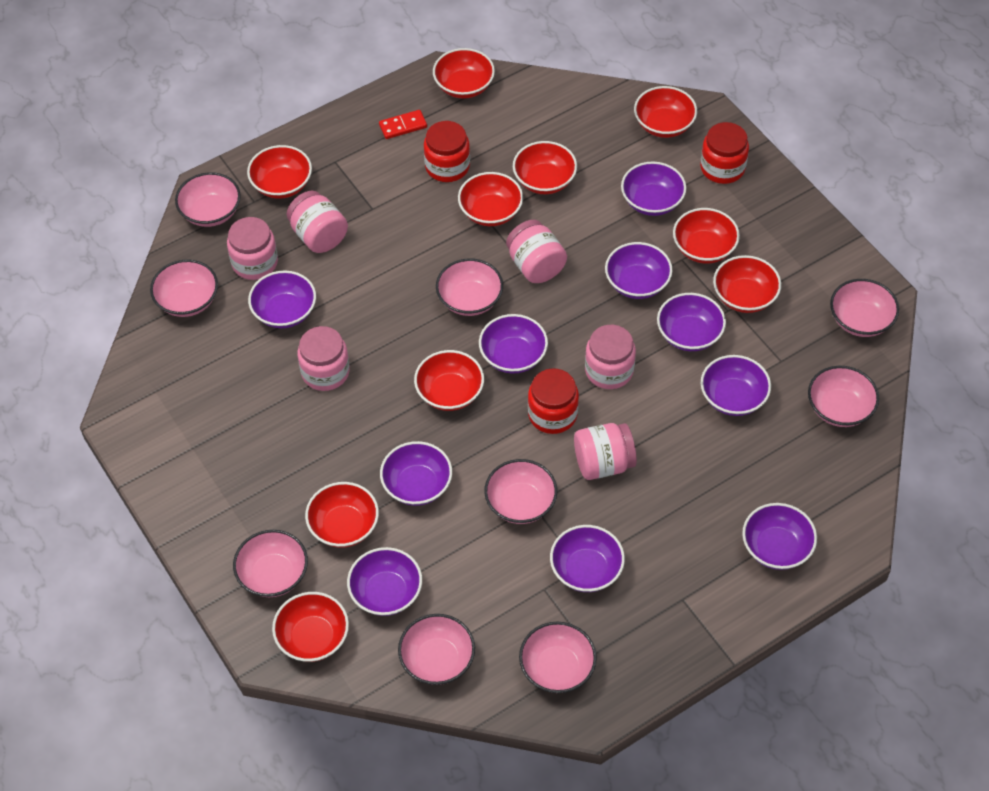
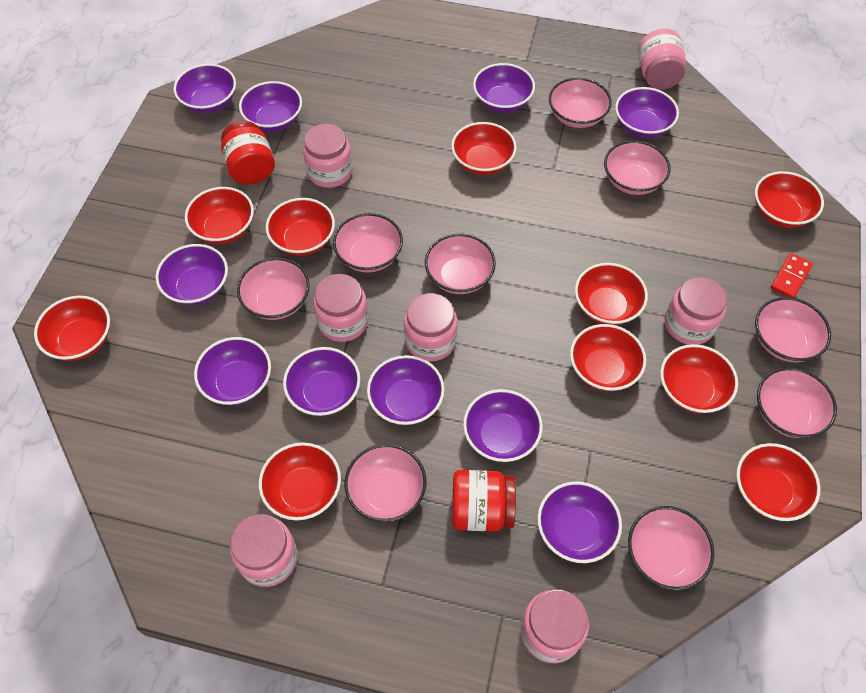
pink jar: 6 -> 7
red jar: 3 -> 2

